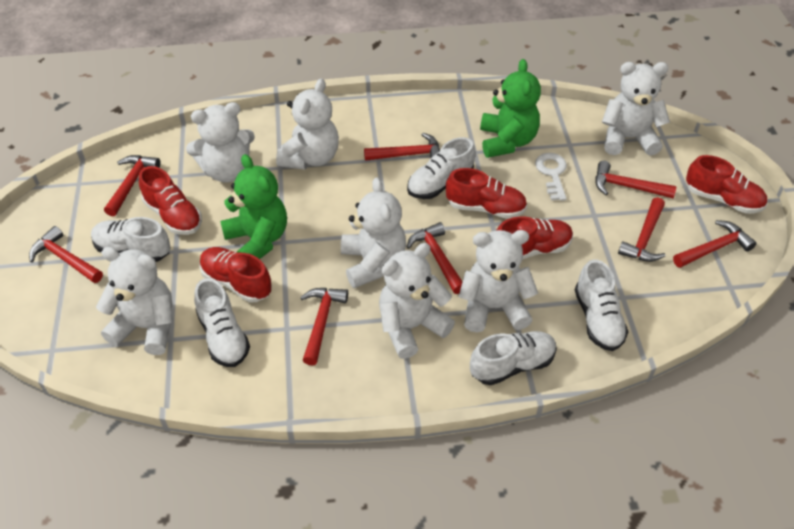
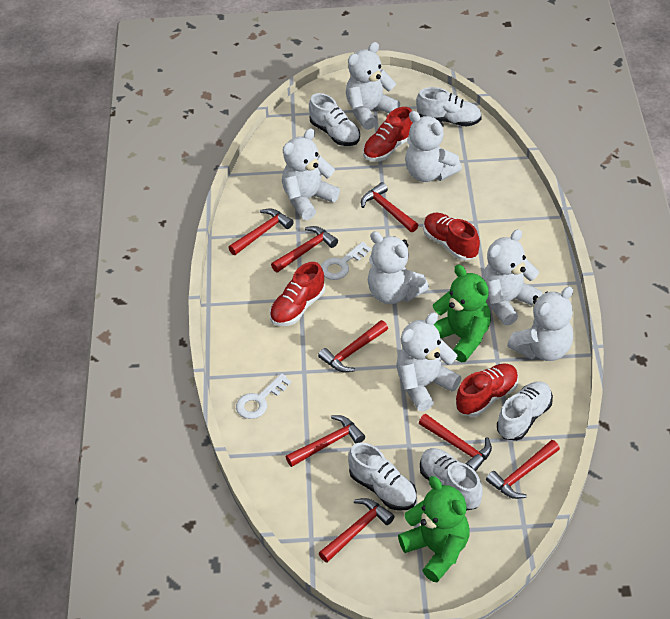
red shoe: 5 -> 4
white key: 1 -> 2

